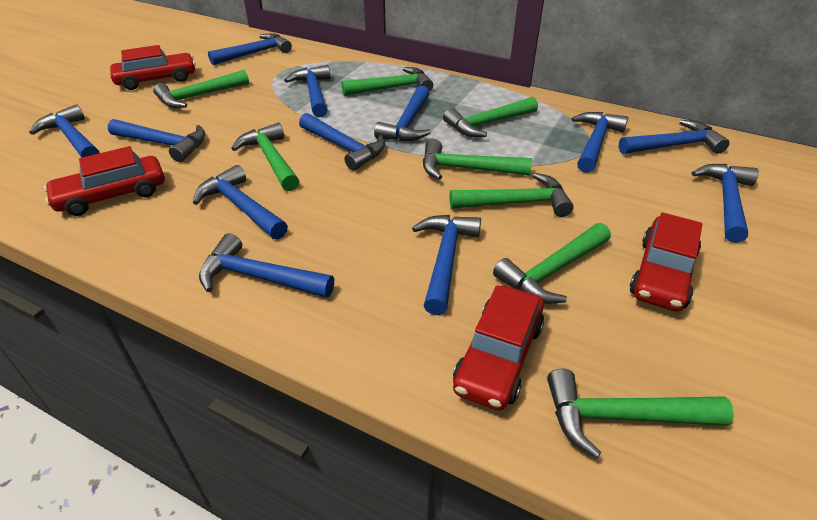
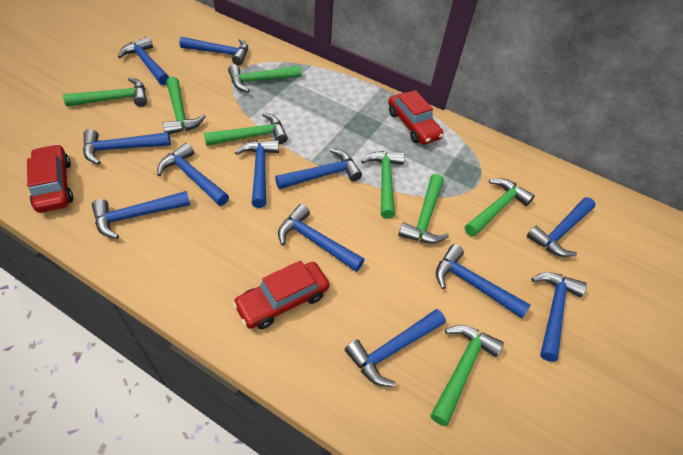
red car: 4 -> 3

